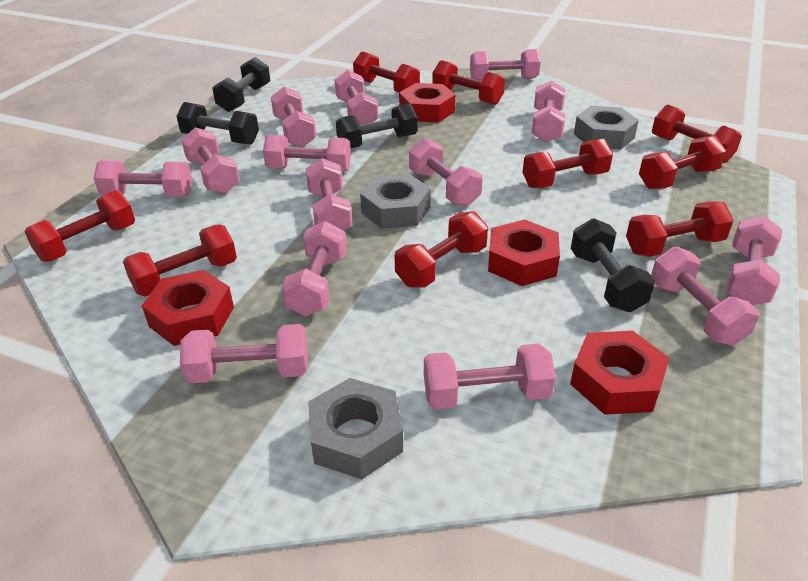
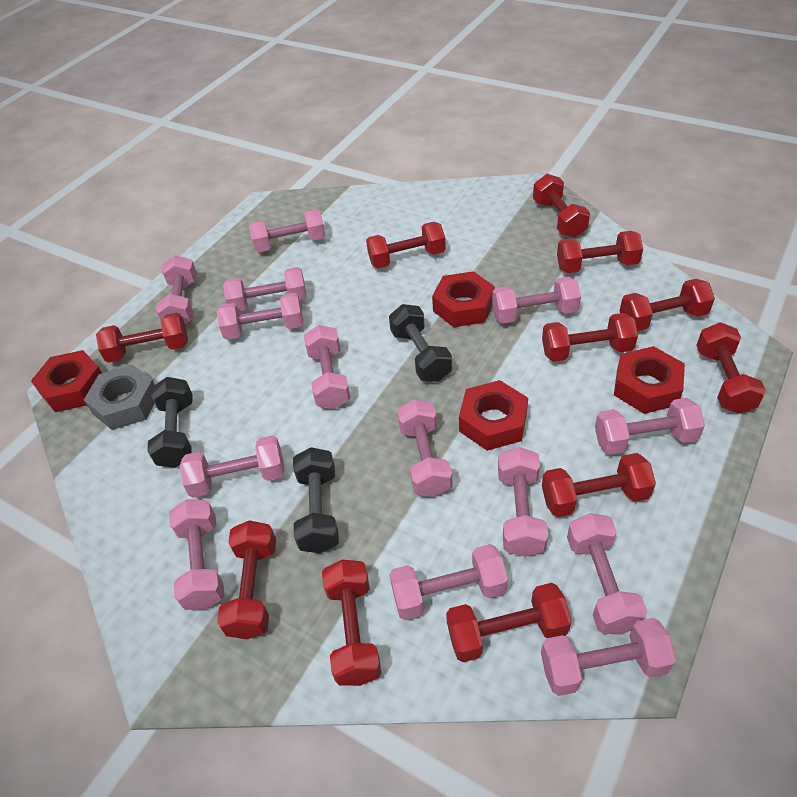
black dumbbell: 4 -> 3
grey nut: 3 -> 1
red dumbbell: 9 -> 11

